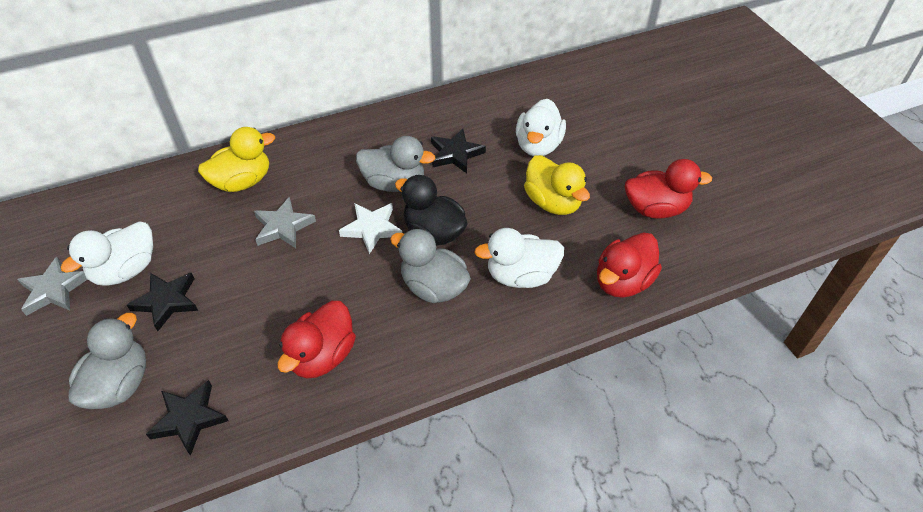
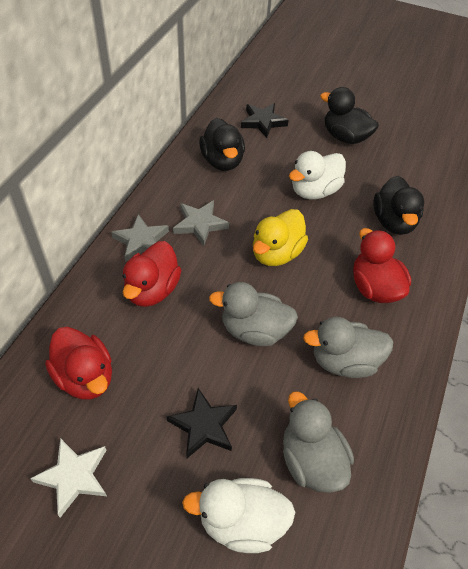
black duck: 1 -> 3
black star: 3 -> 2
white duck: 3 -> 2
yellow duck: 2 -> 1

